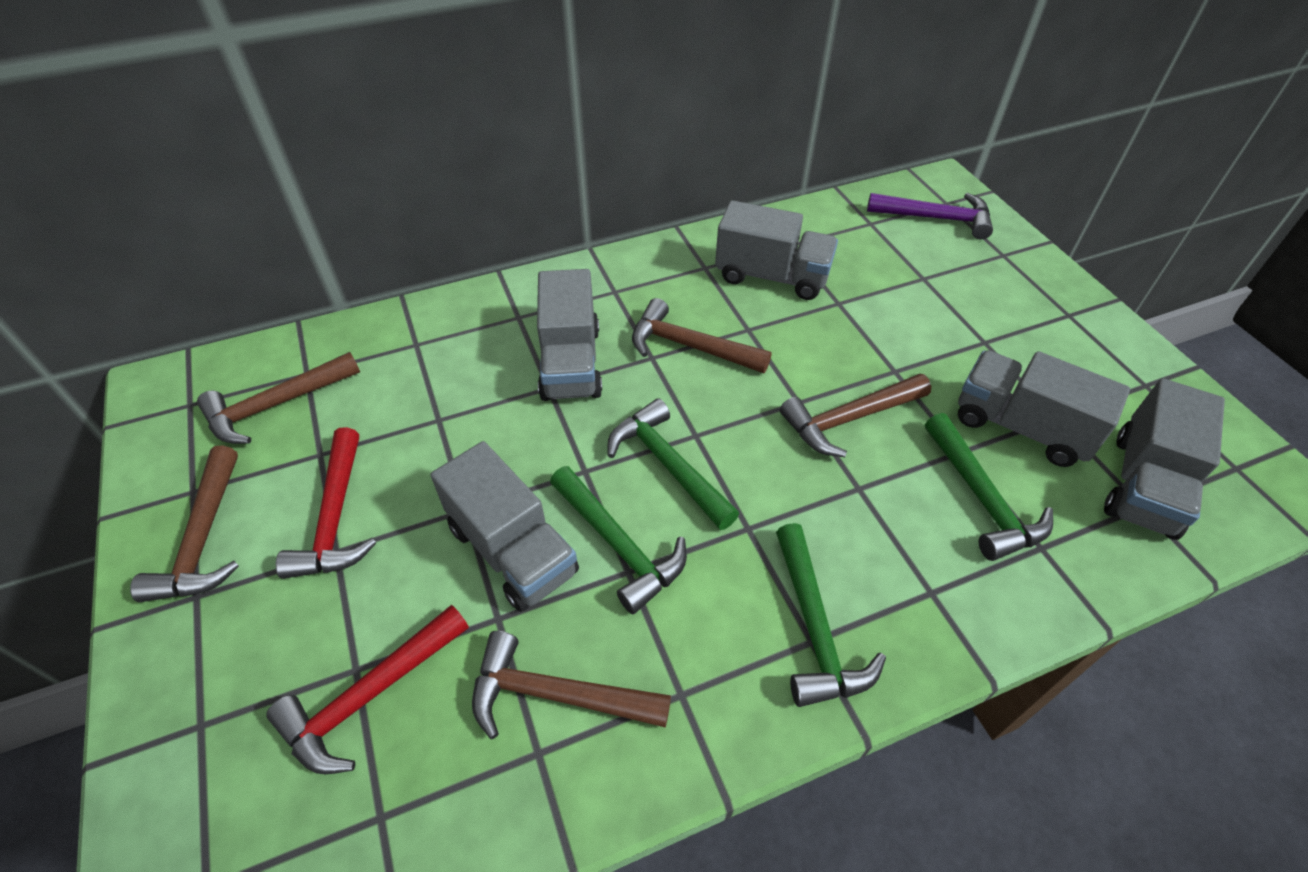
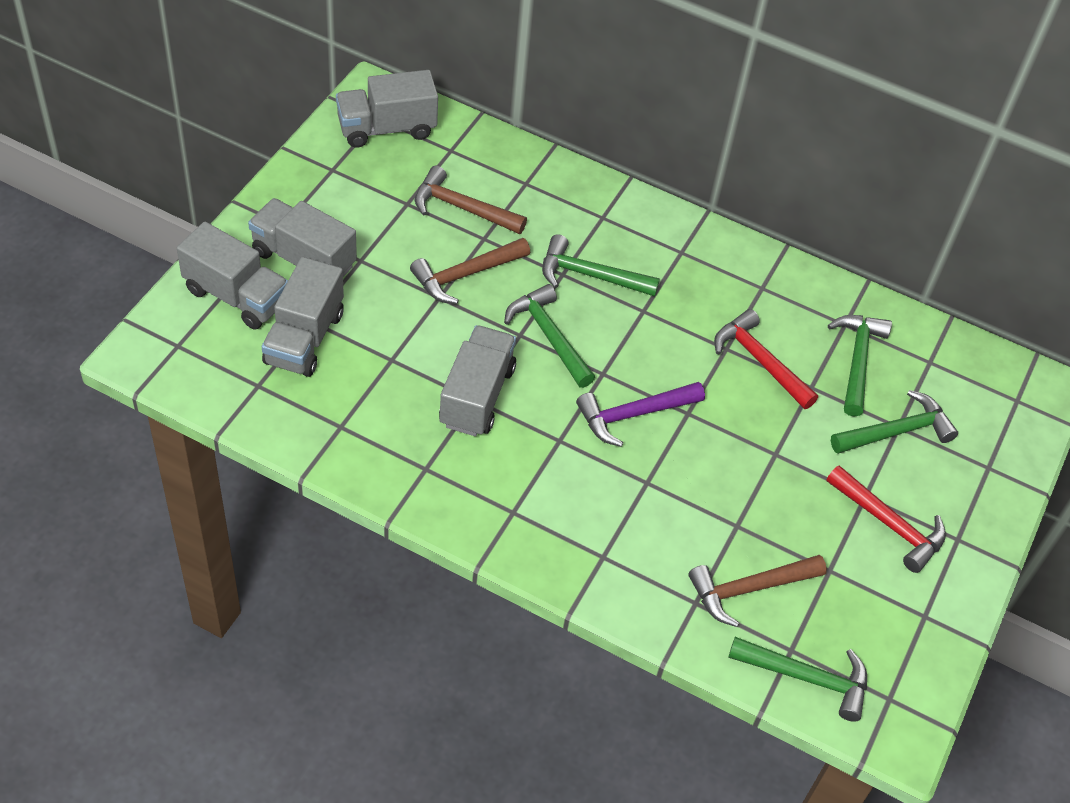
brown hammer: 5 -> 3
green hammer: 4 -> 5

